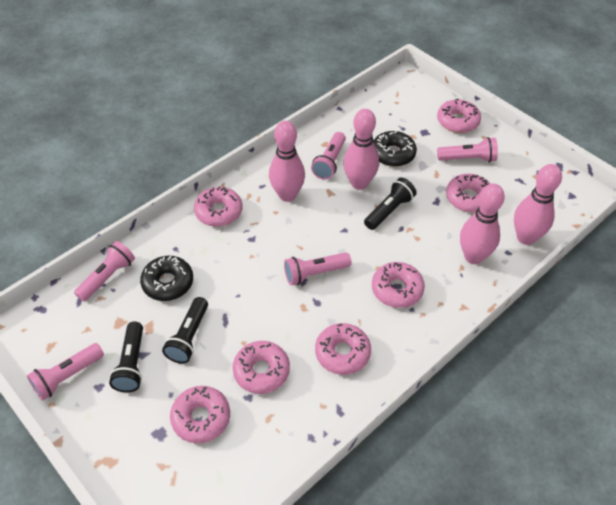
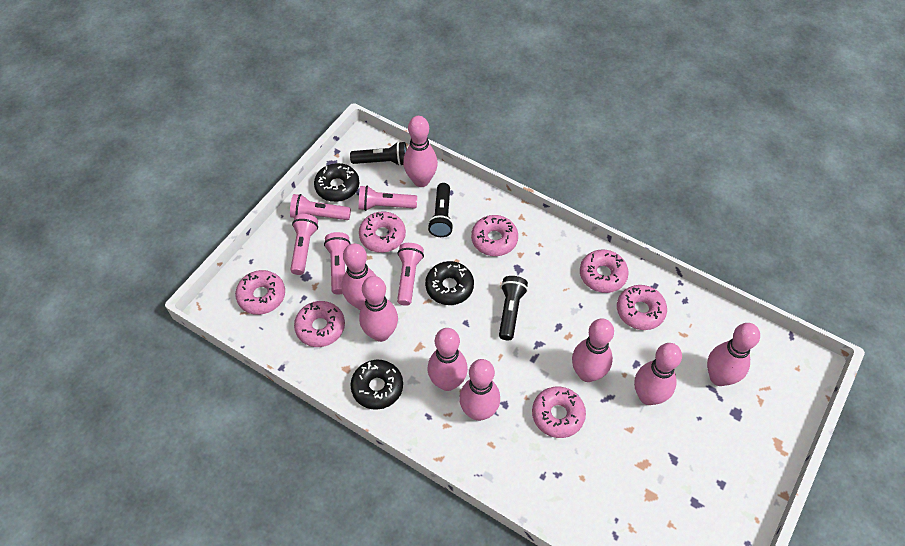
black donut: 2 -> 3
pink bowling pin: 4 -> 8

